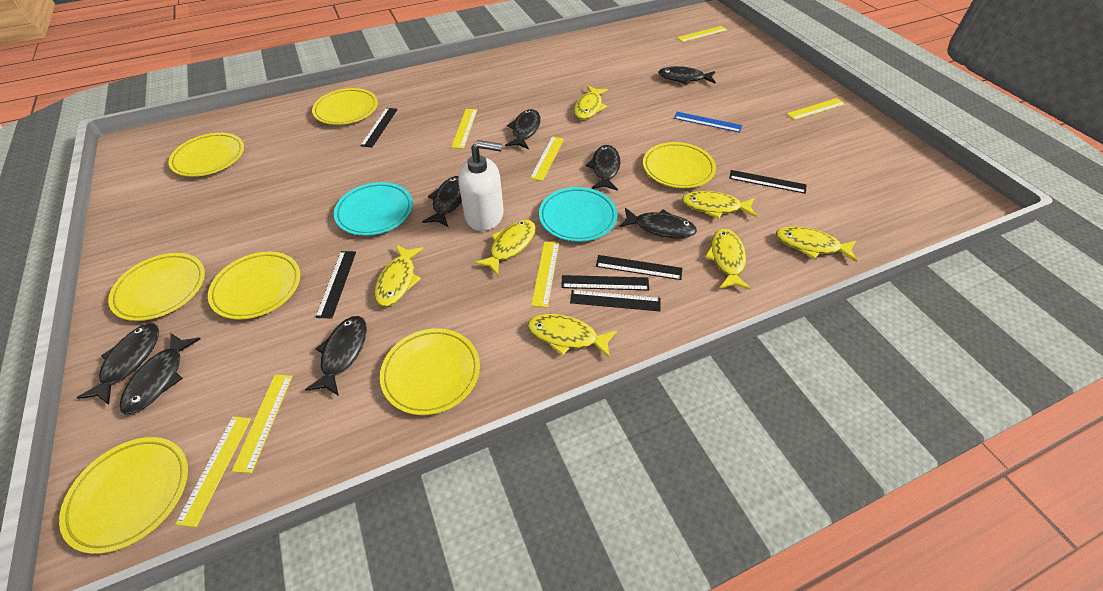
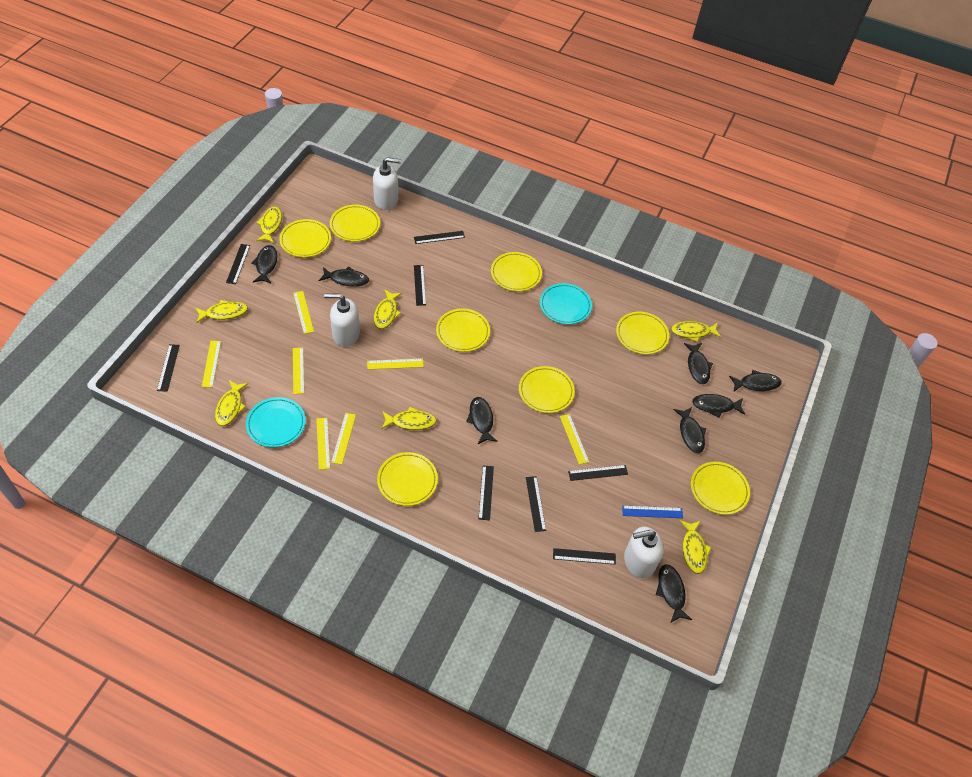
black ruler: 6 -> 8
white soap dispenser: 1 -> 3
yellow plate: 7 -> 8

